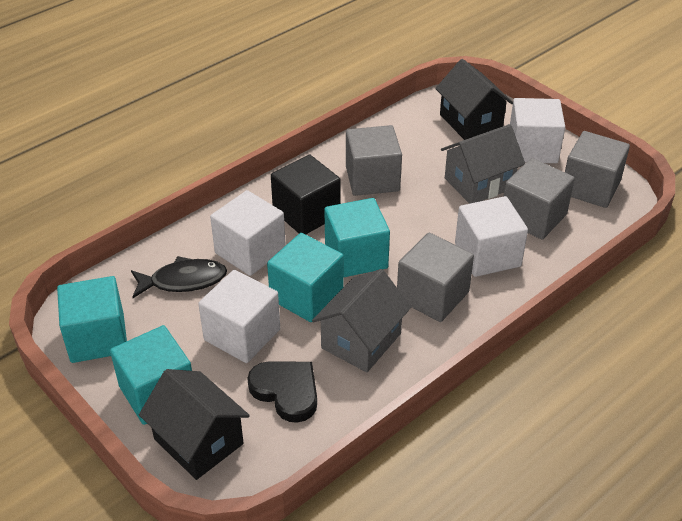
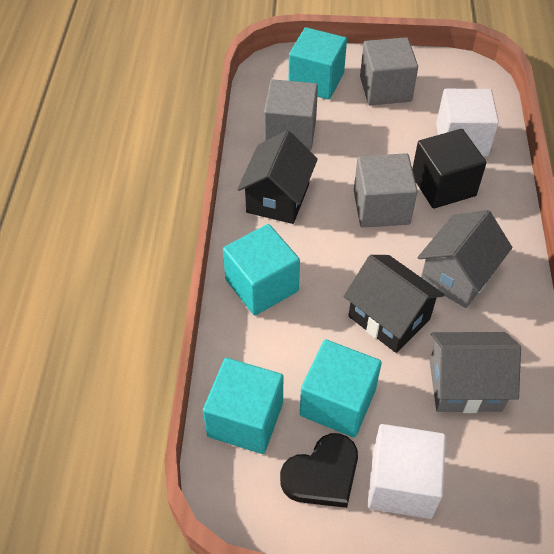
black fish: 1 -> 0
grey cube: 4 -> 3
white cube: 4 -> 2

